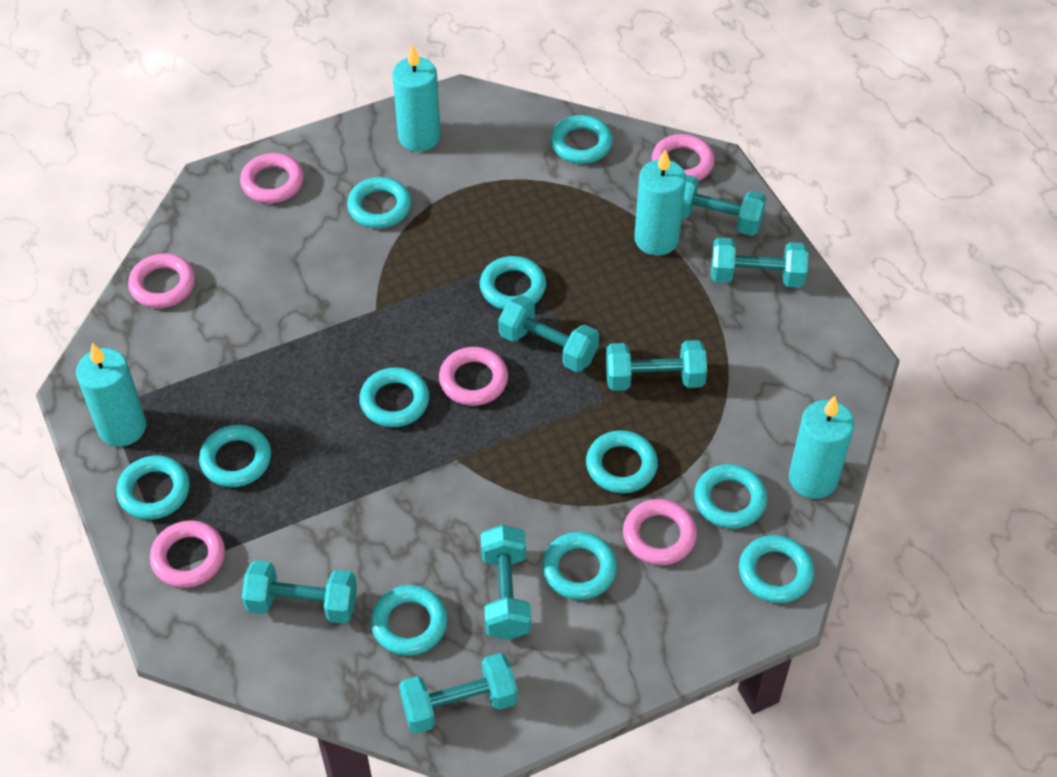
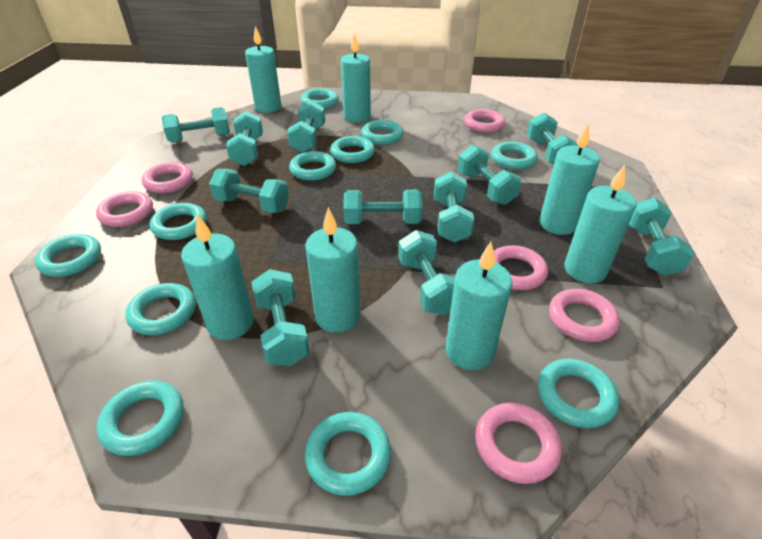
turquoise candle: 4 -> 7
turquoise dumbbell: 7 -> 11

